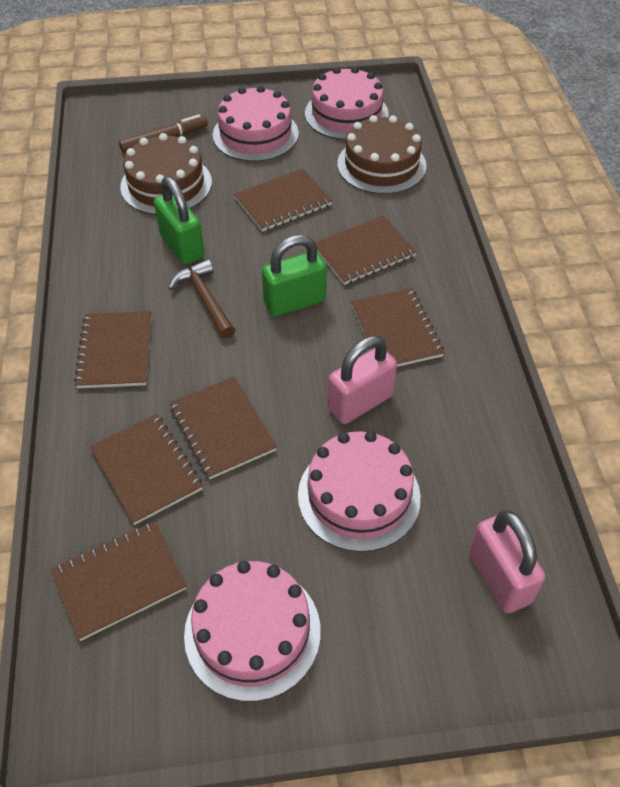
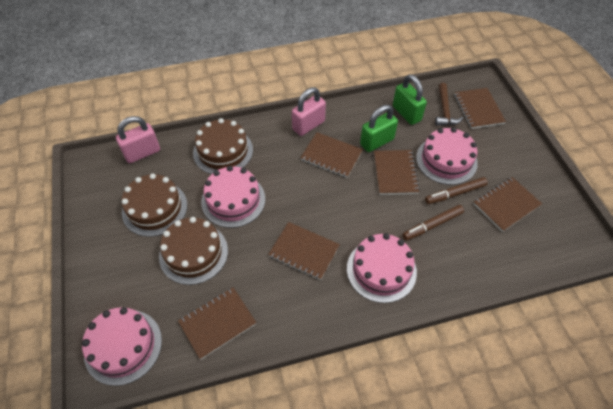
brown cake: 2 -> 3
brown marker: 1 -> 2
brown notebook: 7 -> 6

